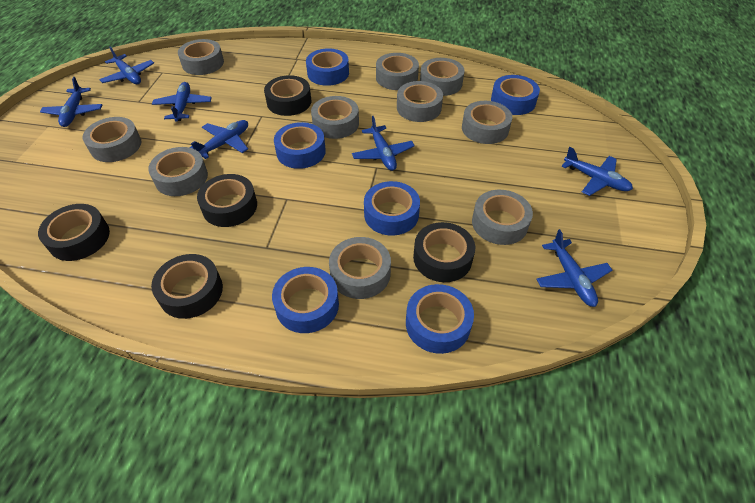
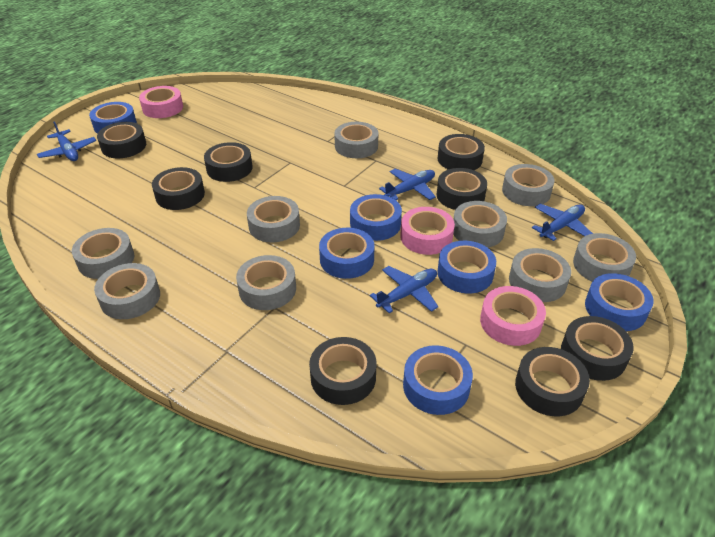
black tape: 5 -> 8
blue plane: 7 -> 4
grey tape: 10 -> 9
pink tape: 0 -> 3

